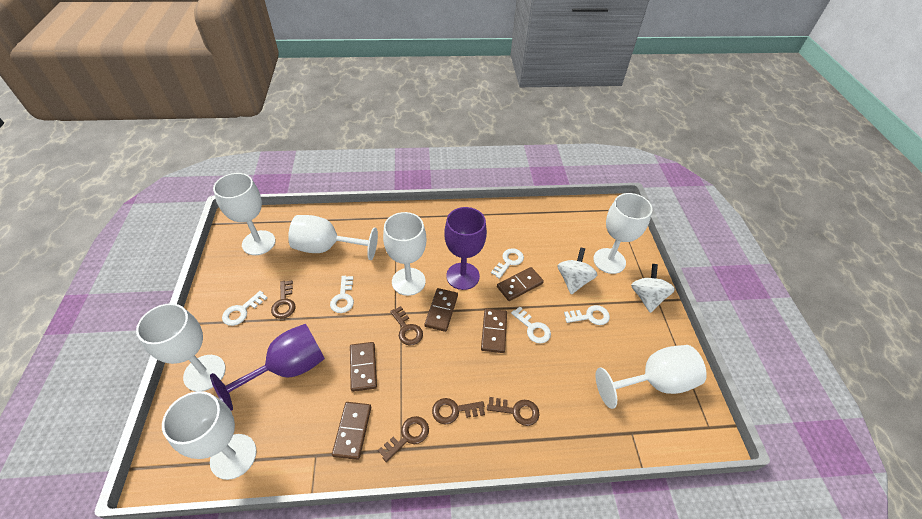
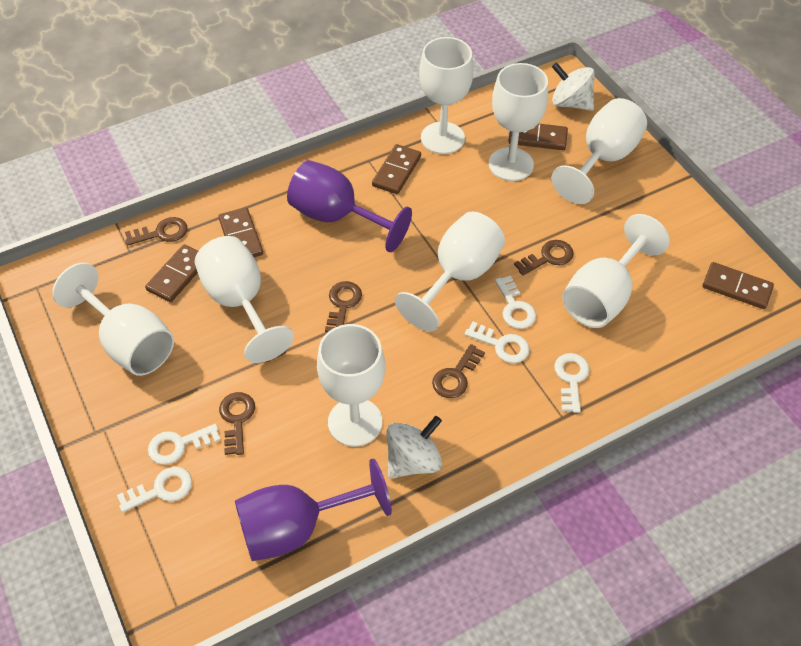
white goblet: 7 -> 8

